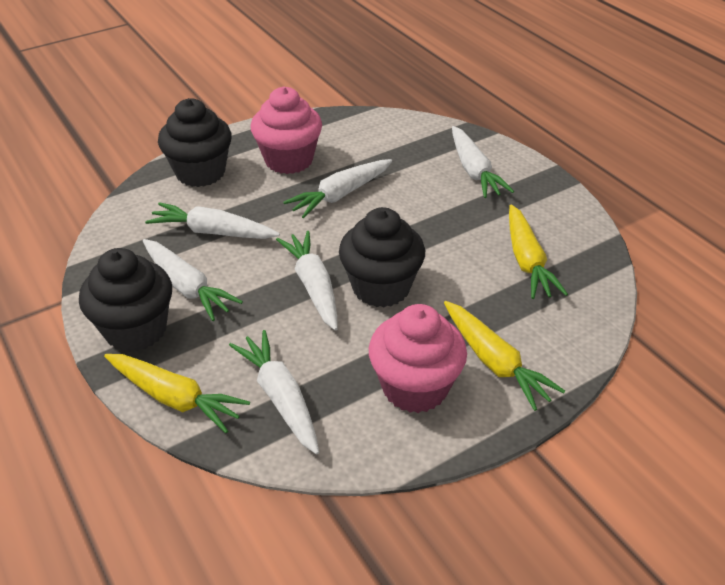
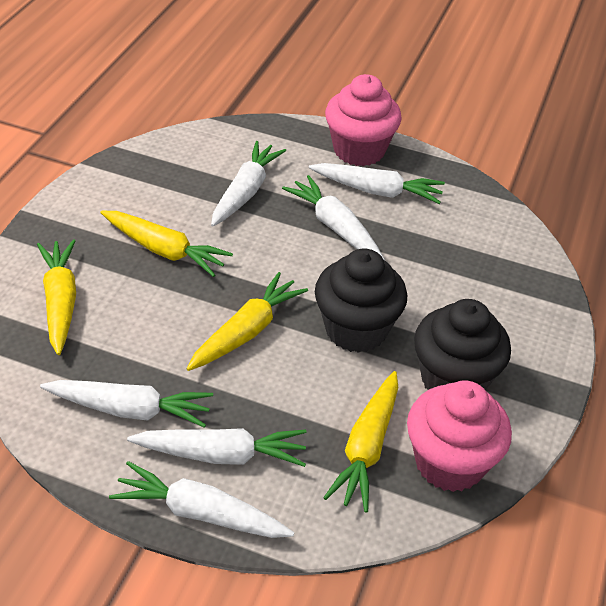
black cupcake: 3 -> 2
yellow carrot: 3 -> 4

